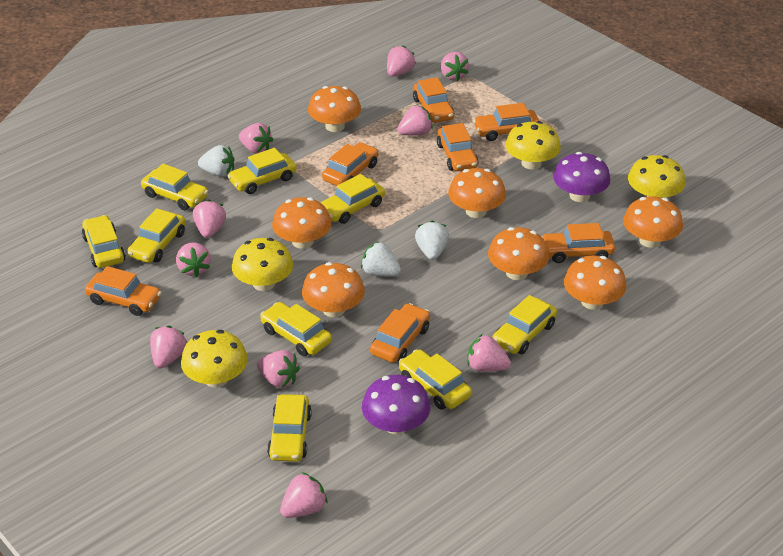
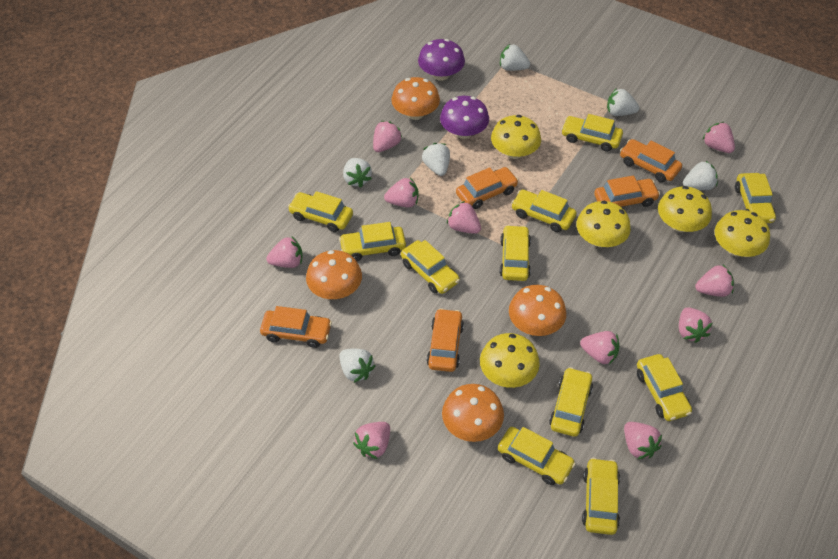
orange car: 7 -> 5
orange mushroom: 7 -> 4
white strawberry: 3 -> 6
yellow car: 9 -> 11
yellow mushroom: 4 -> 5

